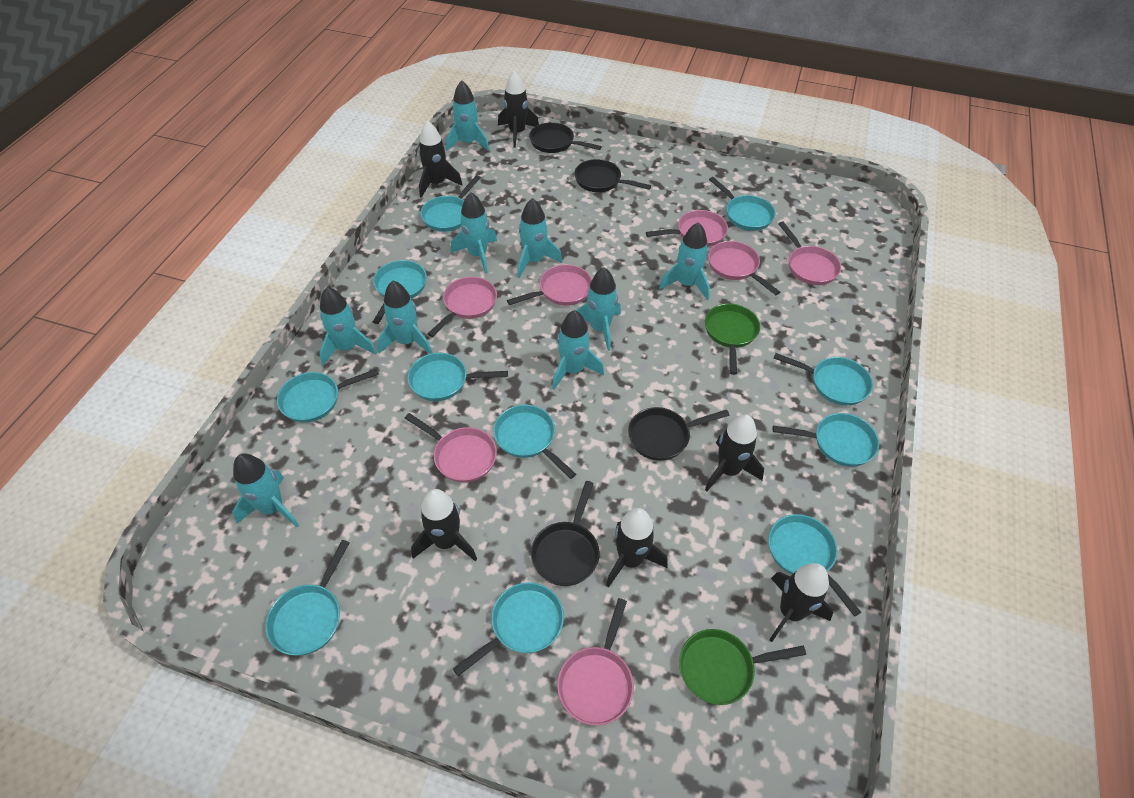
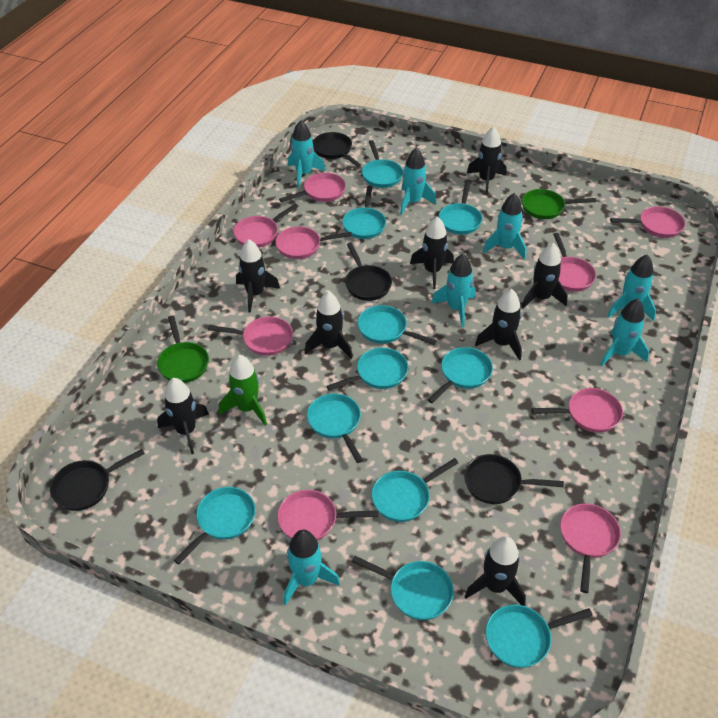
black rocket: 6 -> 8
green rocket: 0 -> 1
pink pan: 7 -> 9
turquoise rocket: 9 -> 7

